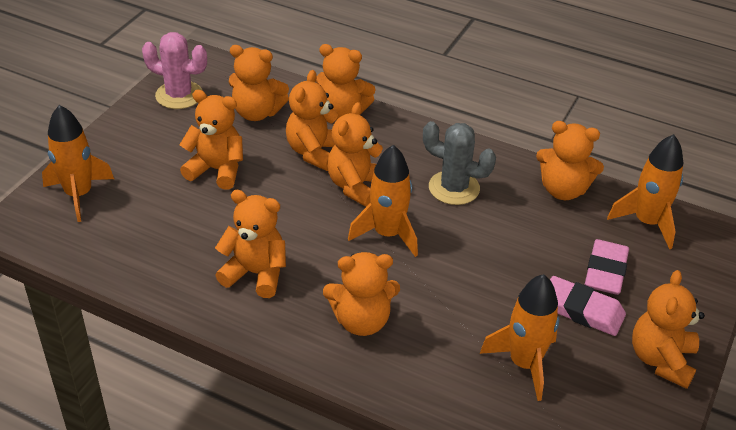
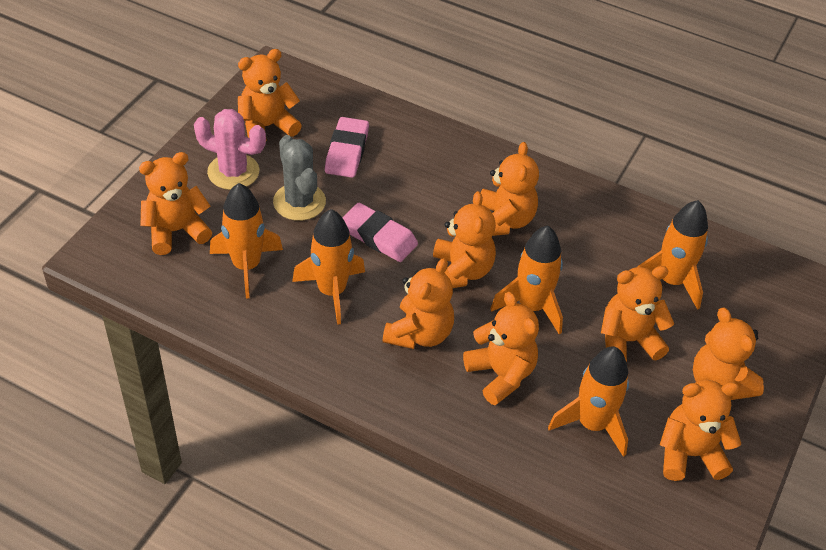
orange rocket: 4 -> 5

